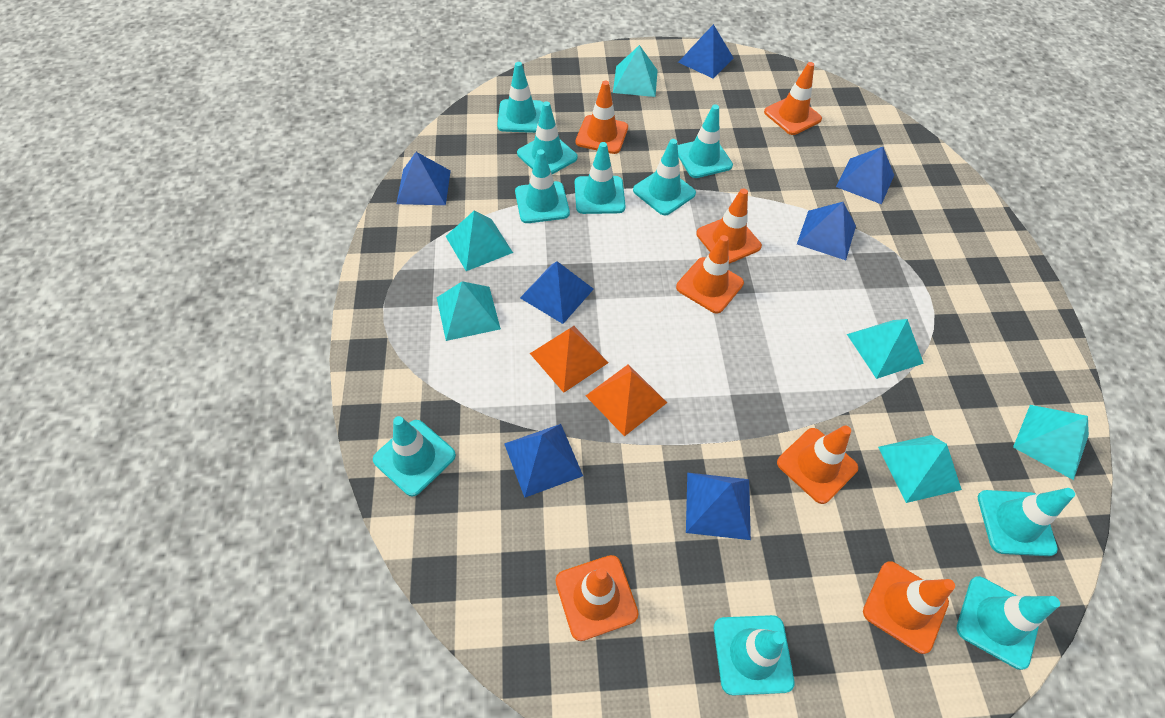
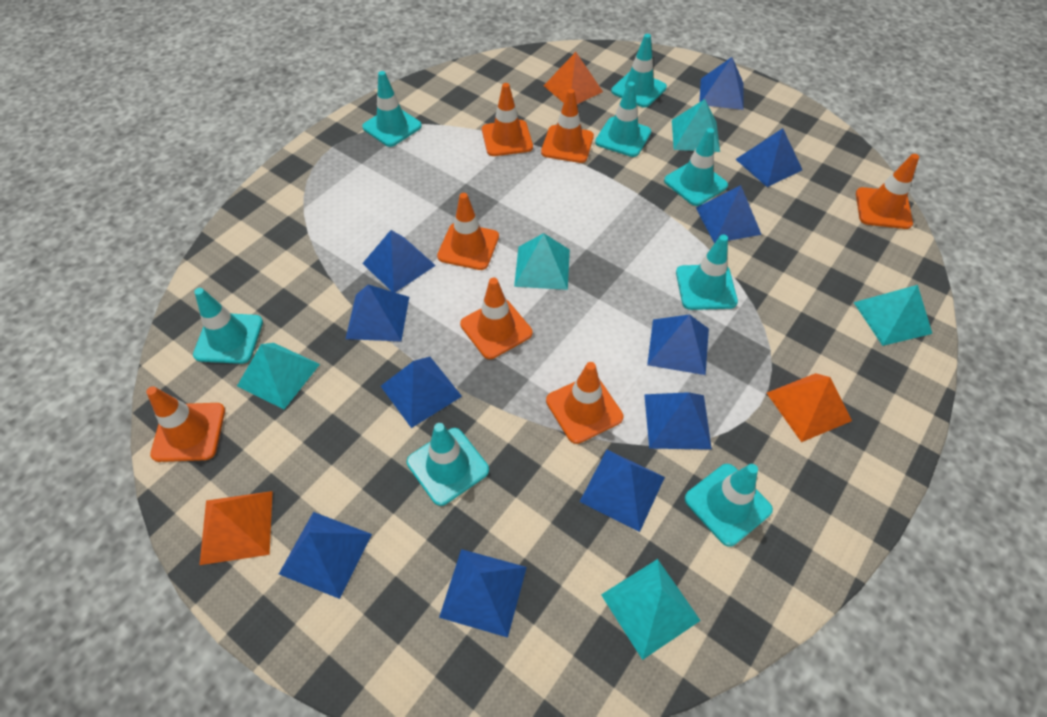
blue pyramid: 7 -> 11
orange pyramid: 2 -> 3
turquoise pyramid: 6 -> 5
turquoise traffic cone: 10 -> 8

